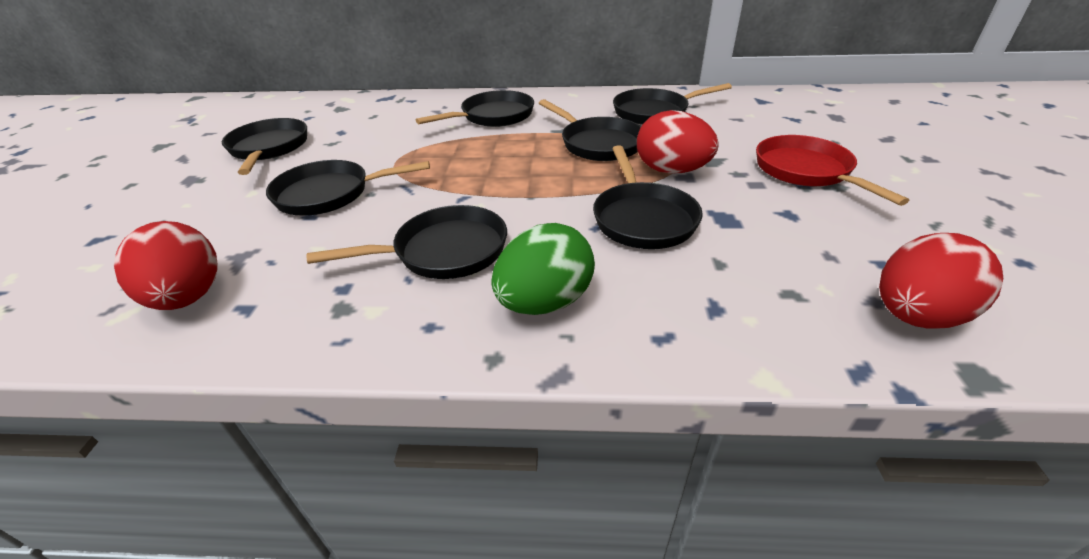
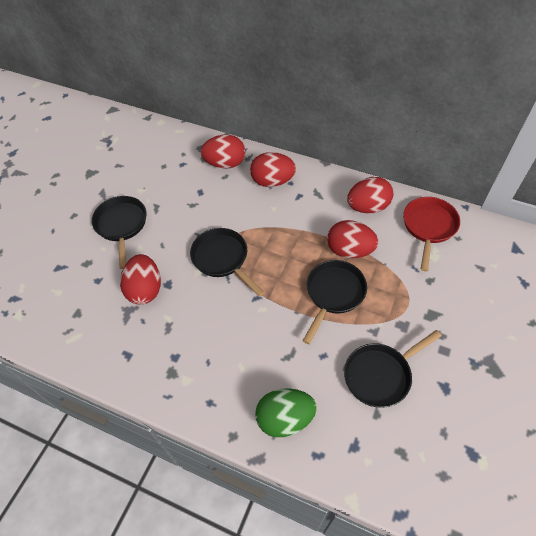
black pan: 7 -> 4
red egg: 3 -> 5

